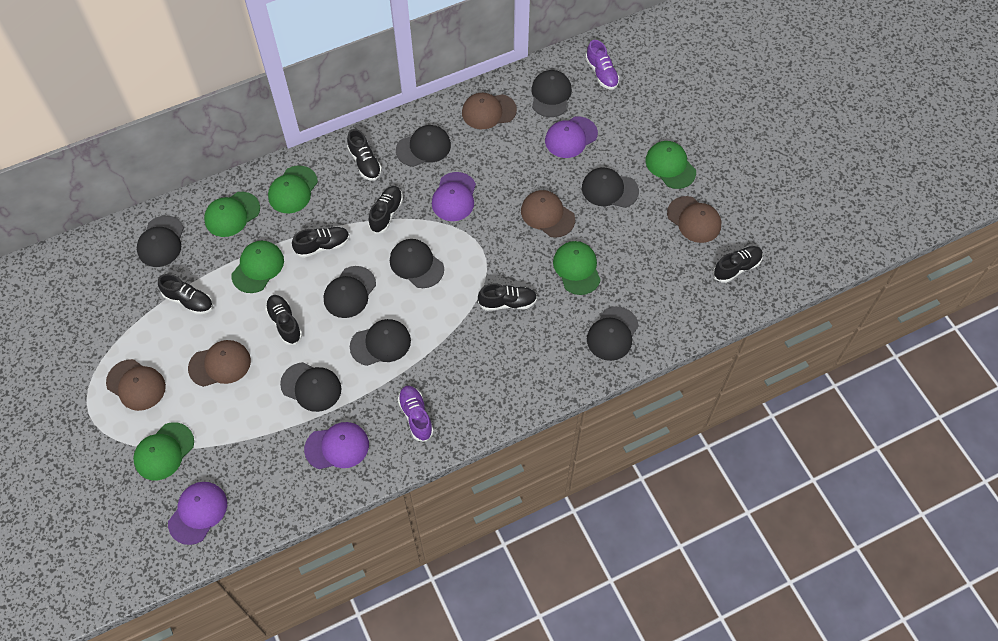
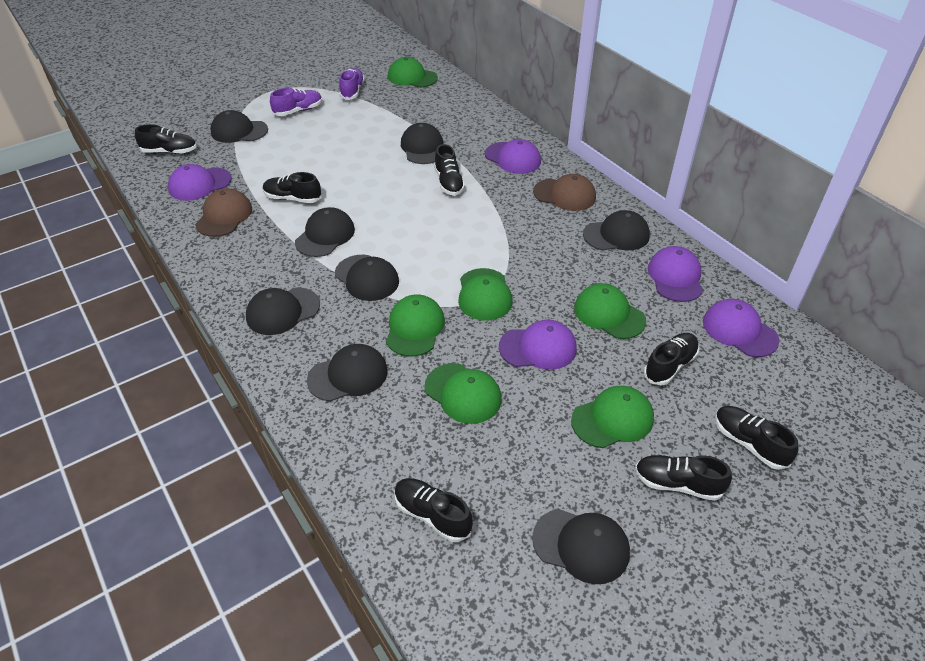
black cap: 9 -> 8
brown cap: 5 -> 2
purple cap: 4 -> 5

